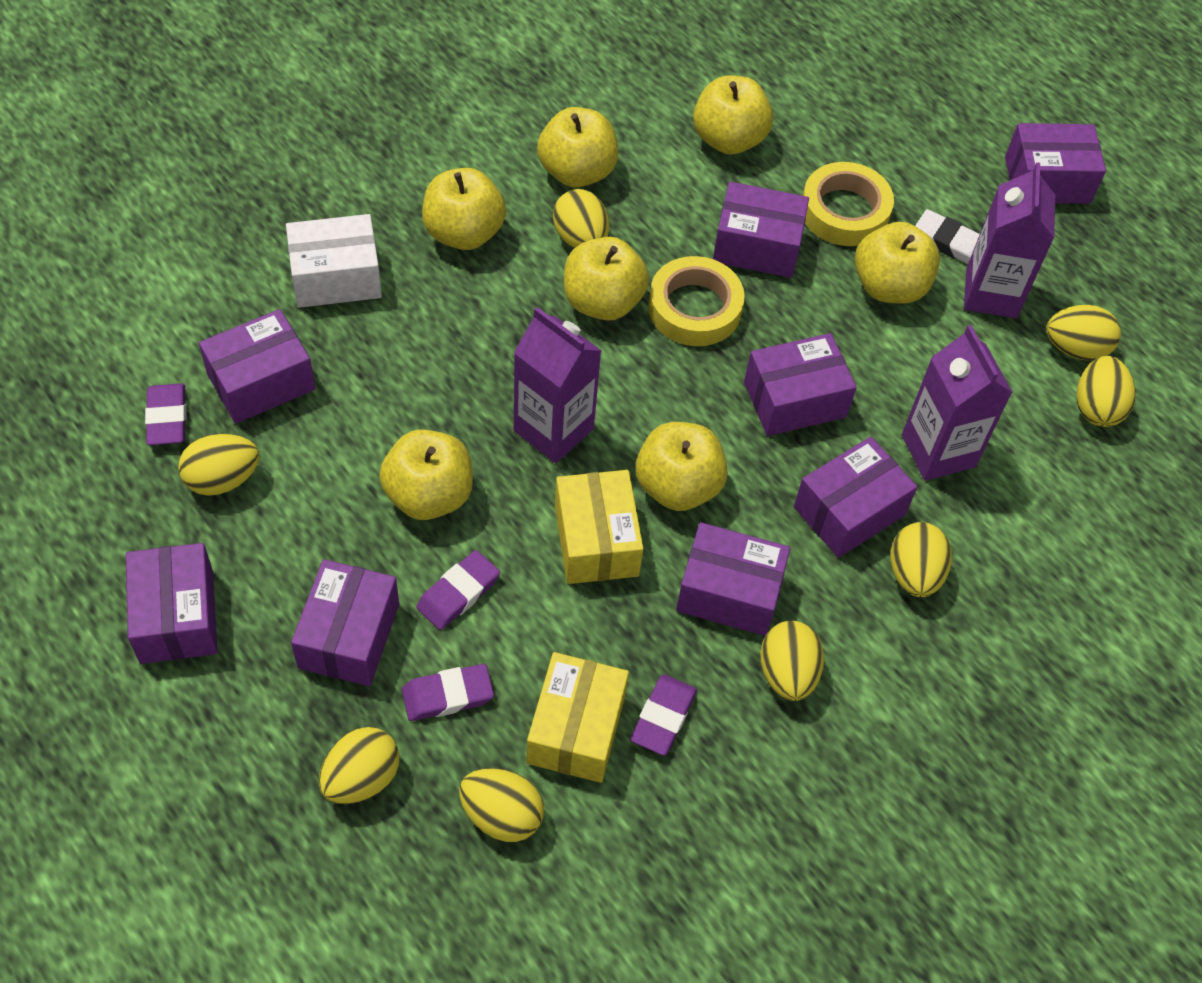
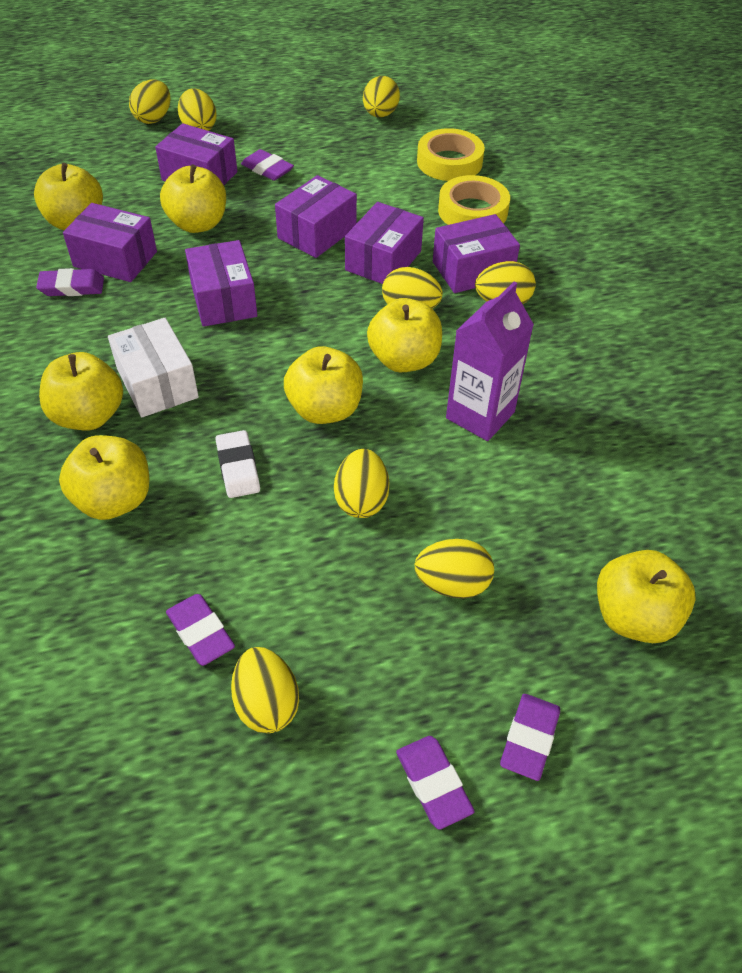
purple box: 8 -> 6
purple carton: 3 -> 1
purple eraser: 4 -> 5
yellow box: 2 -> 0

